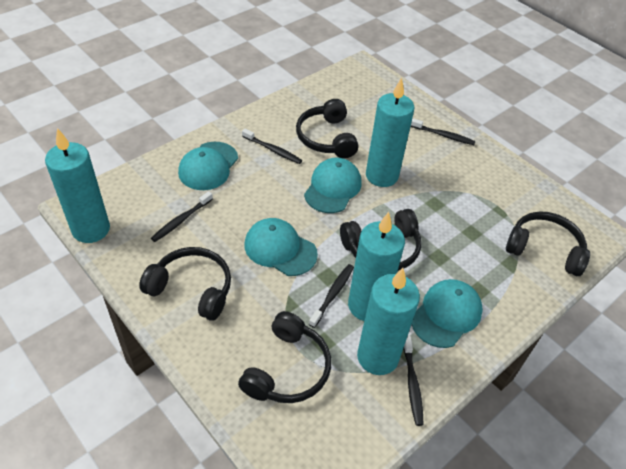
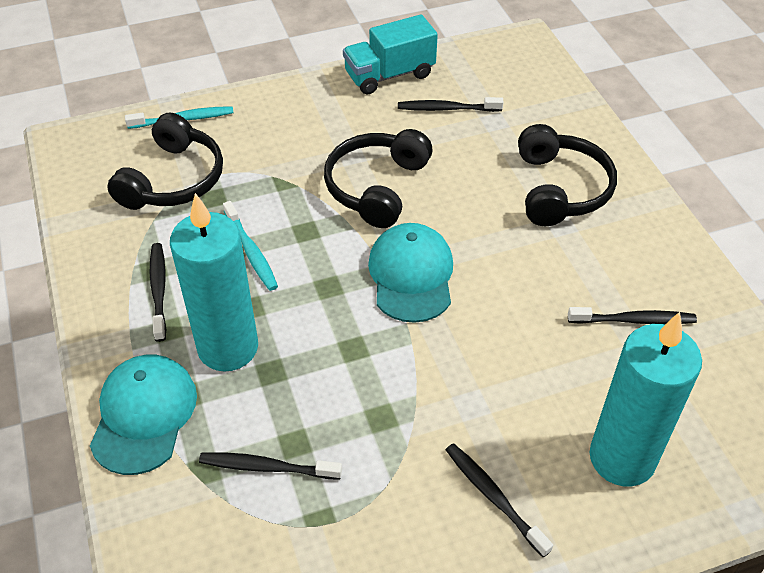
black headphones: 5 -> 3
turquoise candle: 4 -> 2
turquoise cap: 4 -> 2
turquoise toothbrush: 0 -> 2
turquoise truck: 0 -> 1

